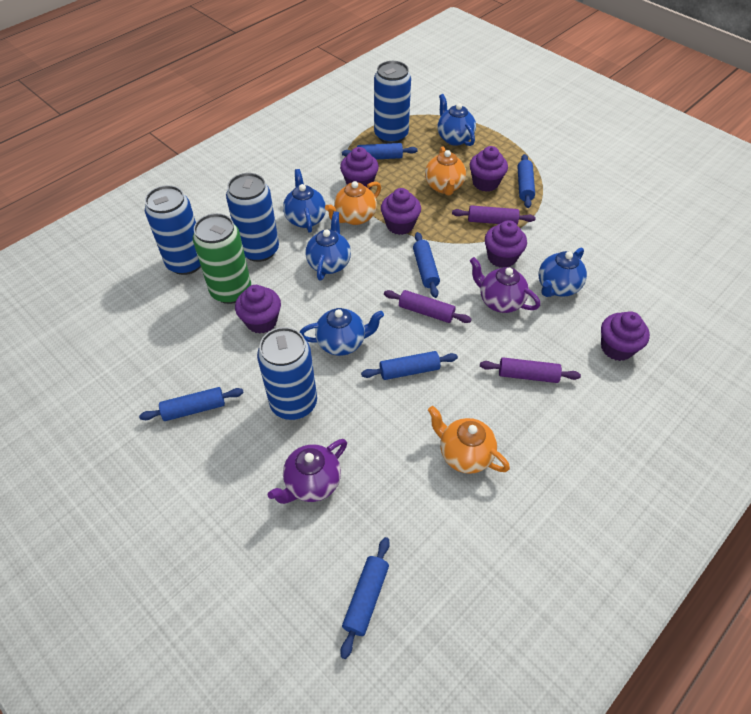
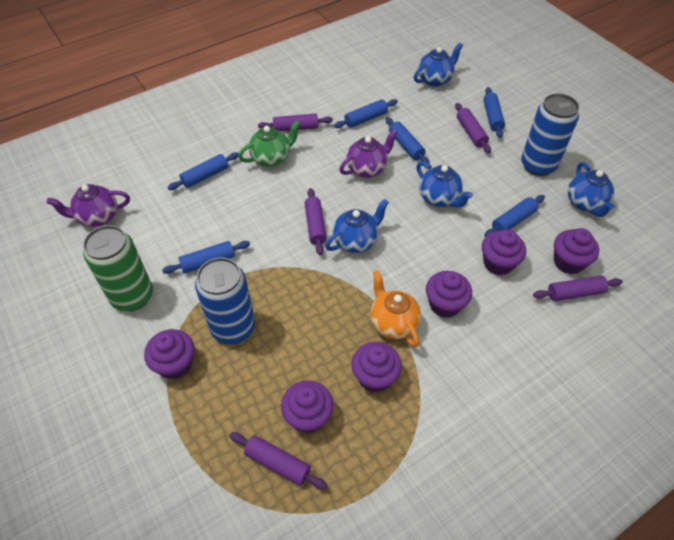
blue can: 4 -> 2
blue teapot: 5 -> 4
green teapot: 0 -> 1
orange teapot: 3 -> 1
purple rolling pin: 3 -> 5

